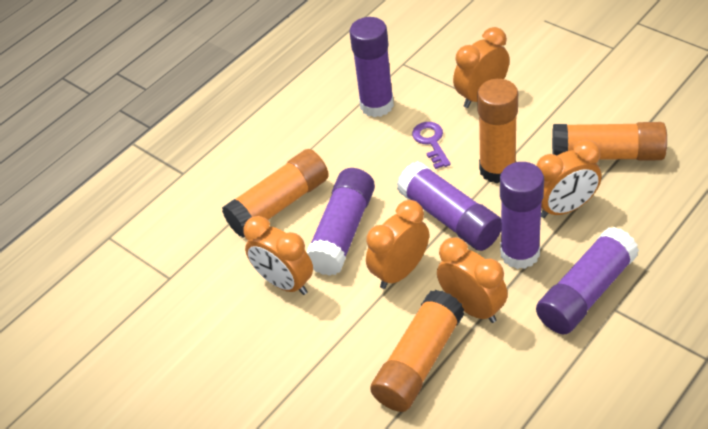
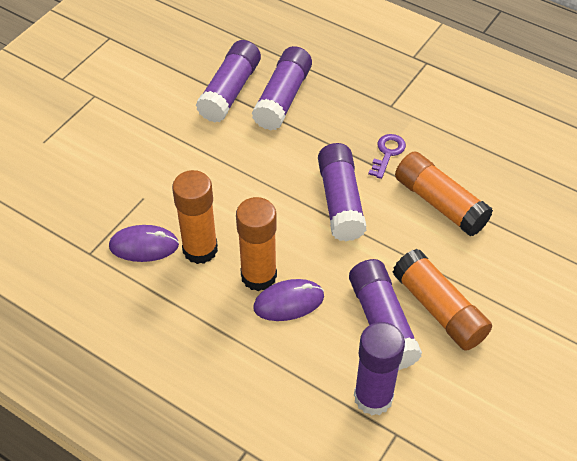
orange clock: 5 -> 0
purple mouse: 0 -> 2

